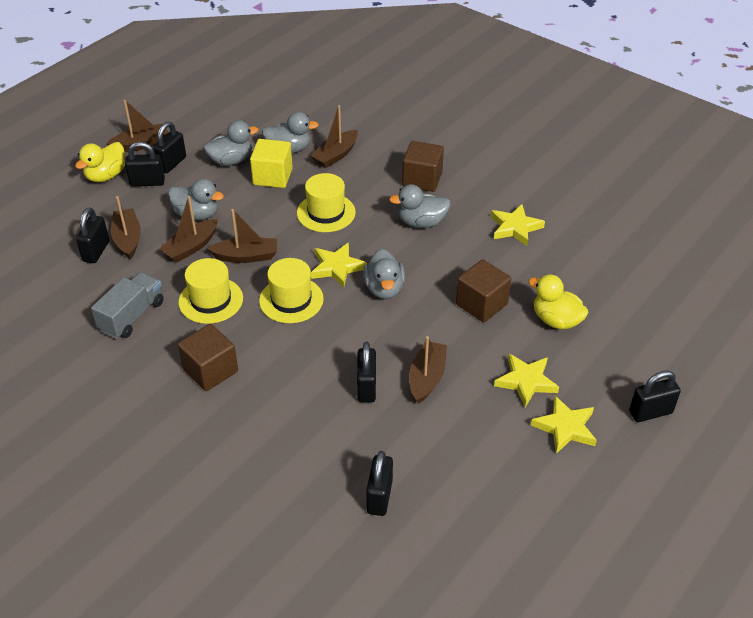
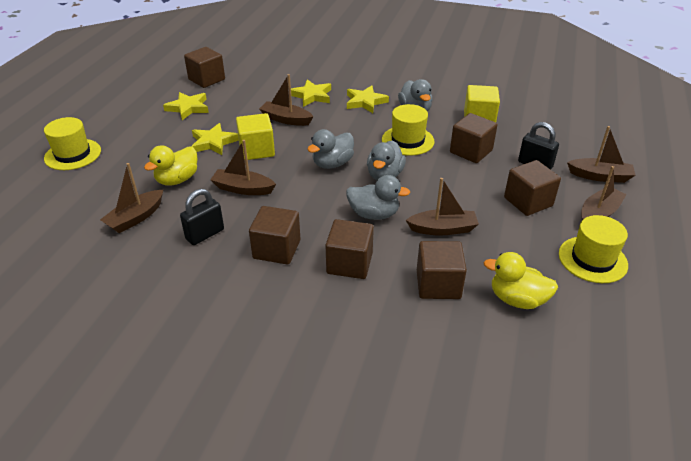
black padlock: 6 -> 2
brown cube: 3 -> 6
grey duck: 5 -> 4
grey truck: 1 -> 0
yellow cube: 1 -> 2

